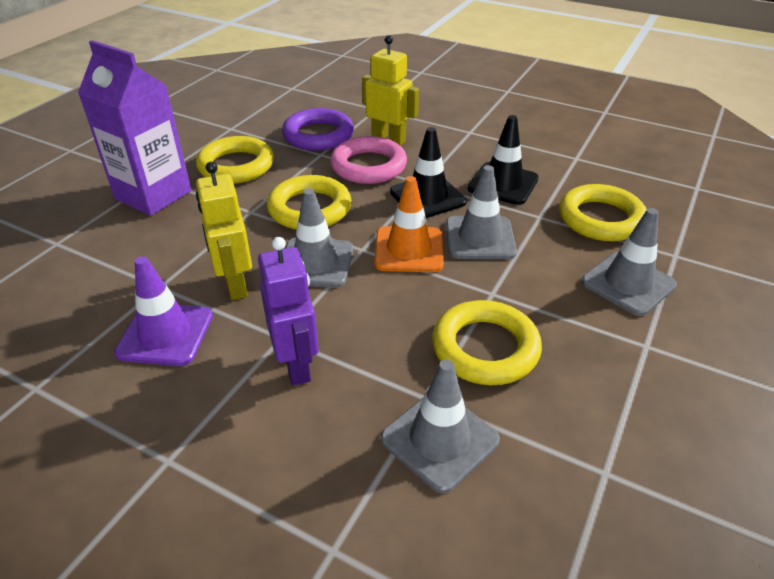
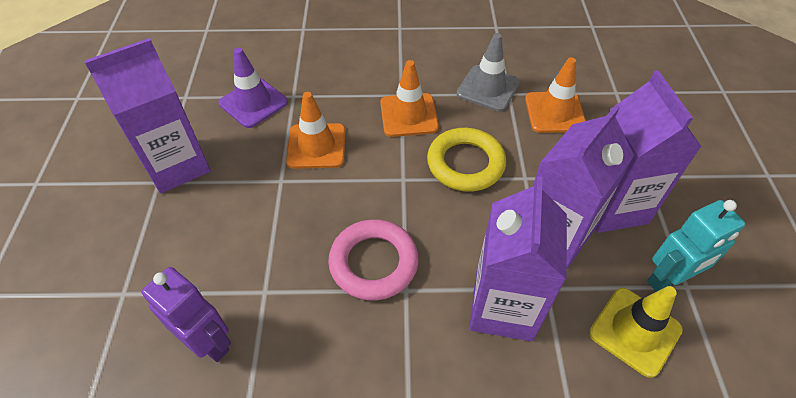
black traffic cone: 2 -> 0
grey traffic cone: 4 -> 1
orange traffic cone: 1 -> 3
purple carton: 1 -> 4
purple ring: 1 -> 0
turquoise robot: 0 -> 1
yellow ring: 4 -> 1
yellow robot: 2 -> 0
yellow traffic cone: 0 -> 1

